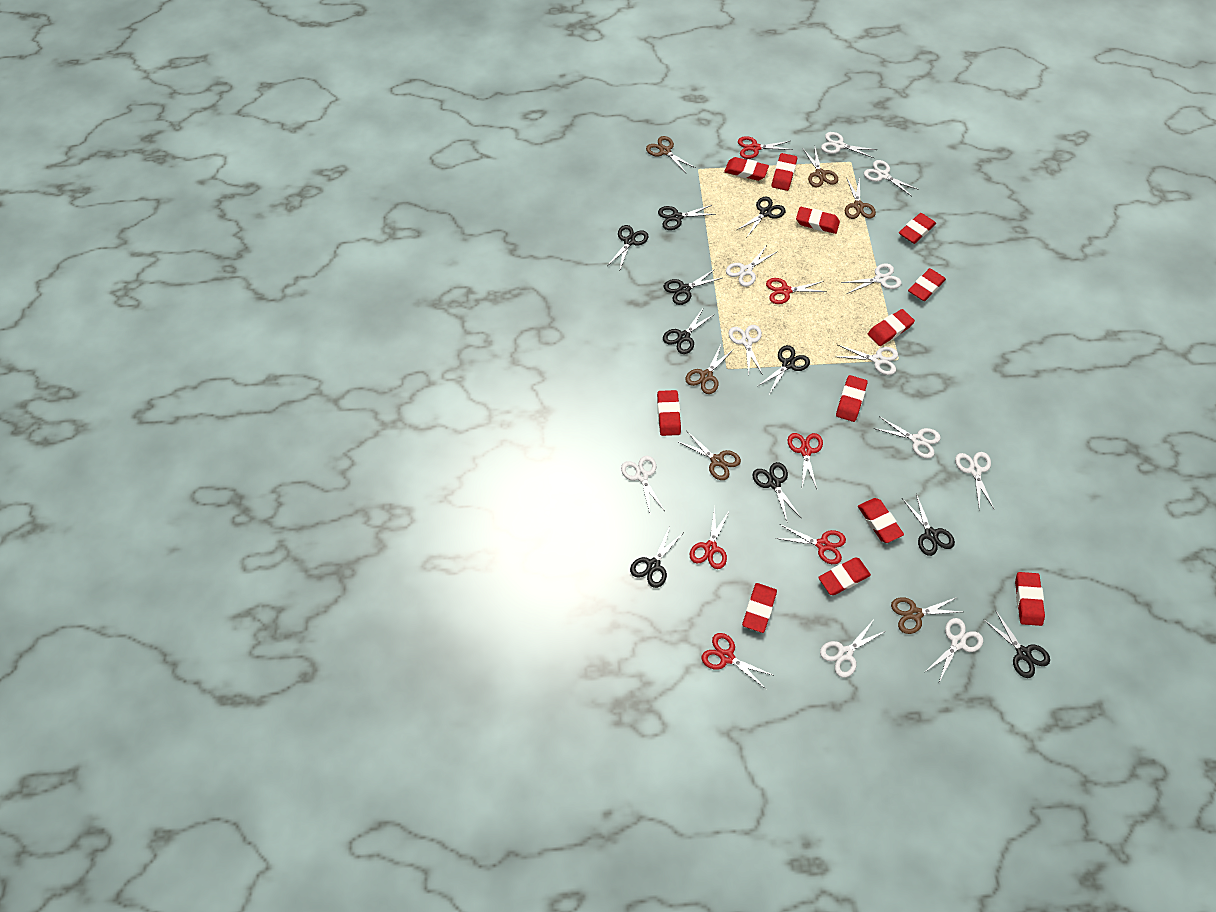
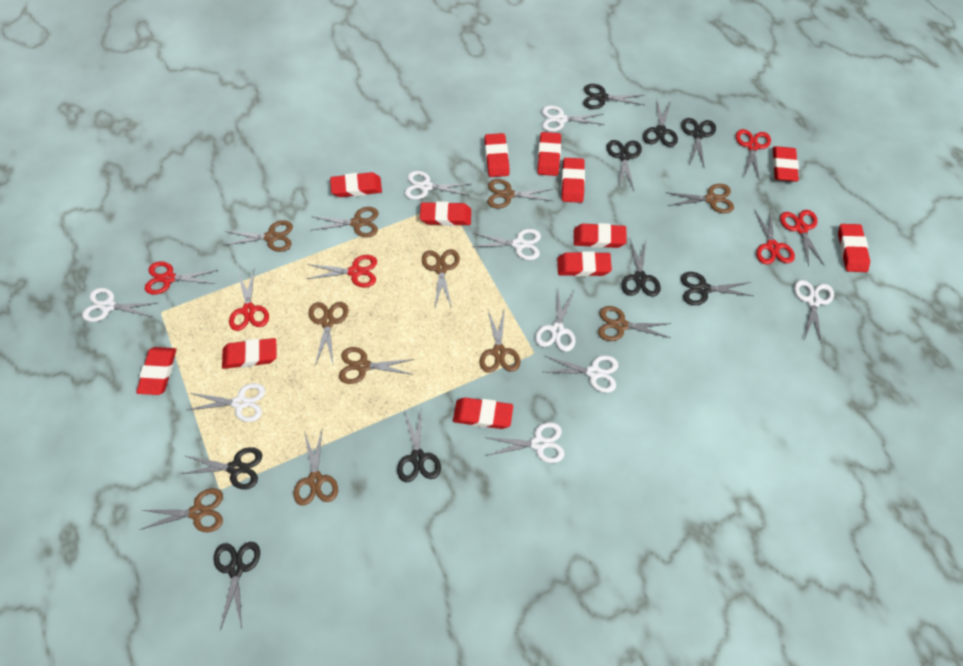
black scissors: 10 -> 9
brown scissors: 6 -> 11
white scissors: 11 -> 9

